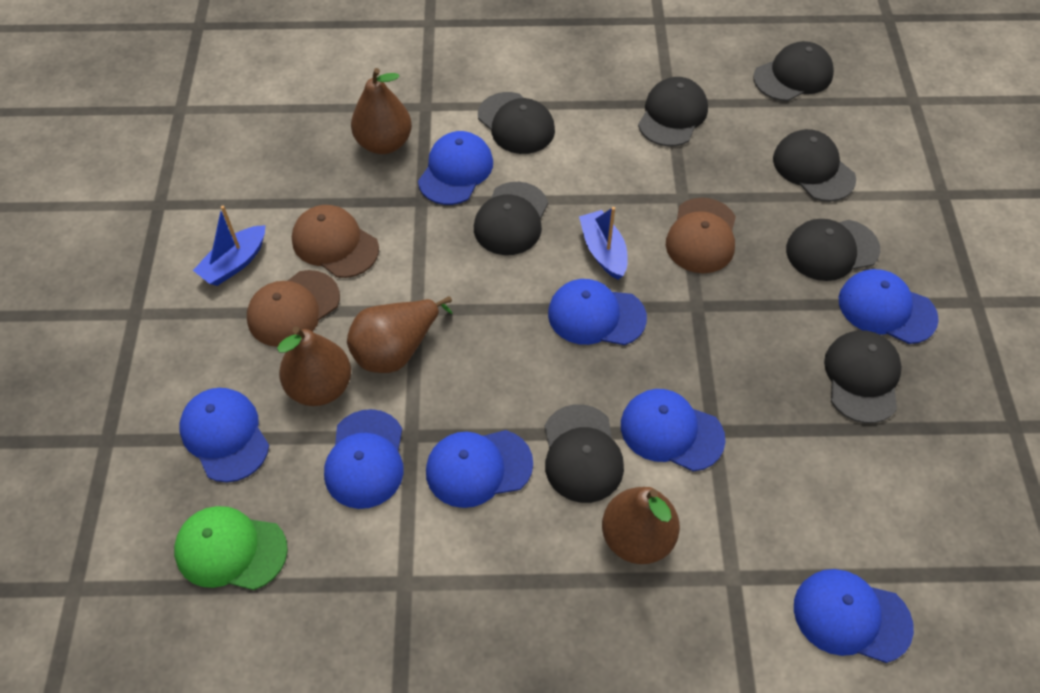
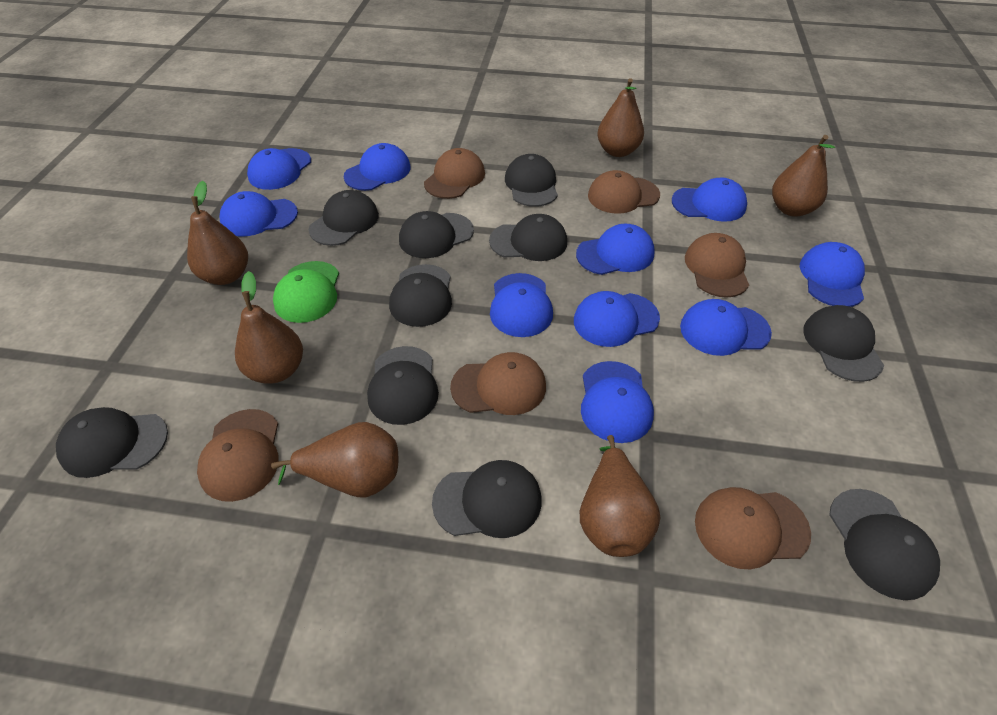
black cap: 8 -> 10
blue boat: 2 -> 0
blue cap: 8 -> 10
brown cap: 3 -> 6
brown pear: 4 -> 6

